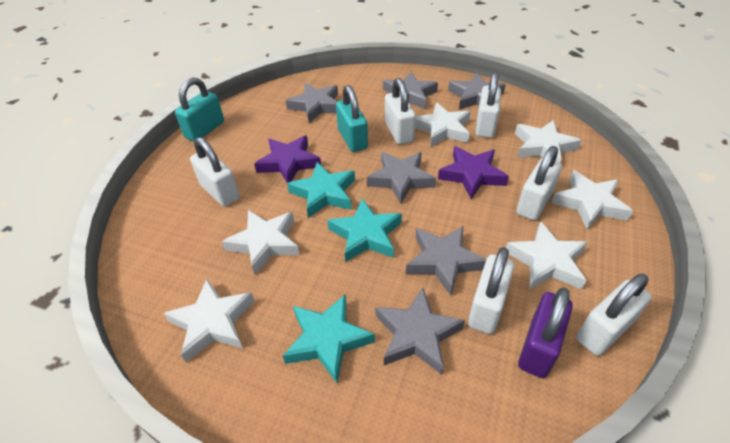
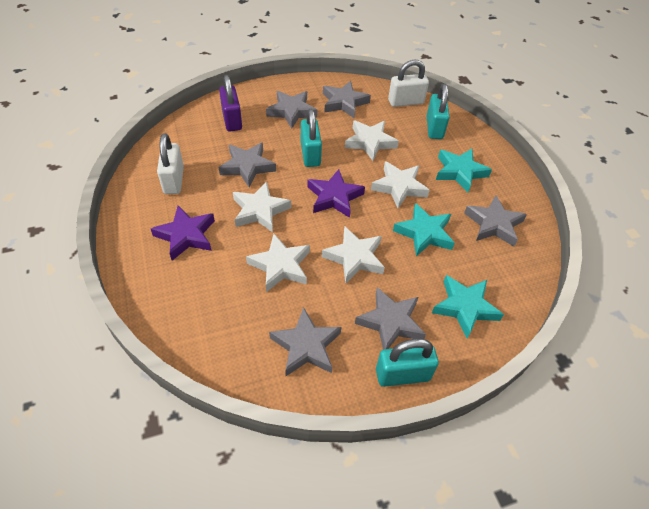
turquoise padlock: 2 -> 3
white padlock: 6 -> 2
white star: 6 -> 5

